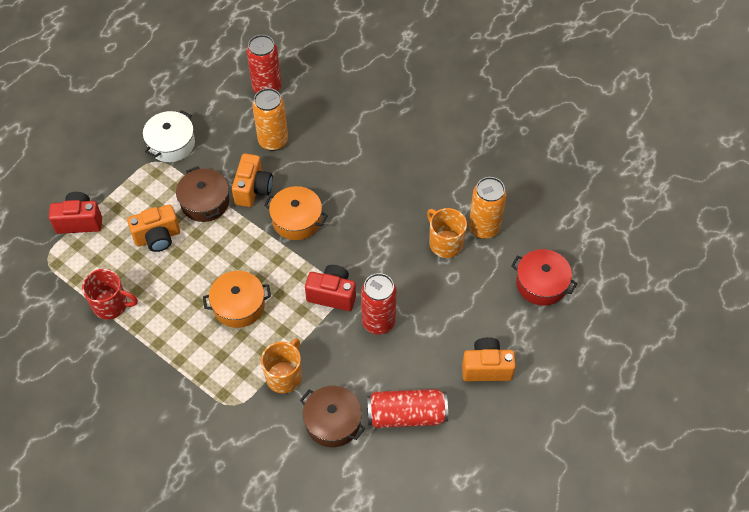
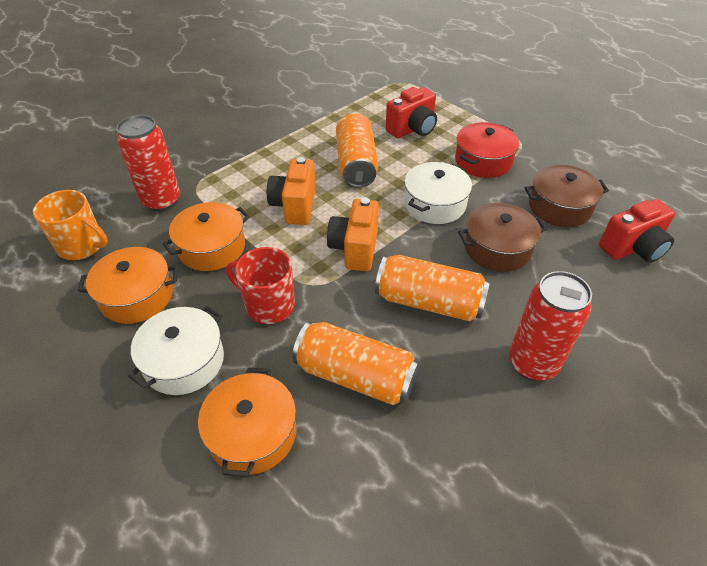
orange camera: 3 -> 2
orange can: 2 -> 3
orange mug: 2 -> 1
orange pot: 2 -> 3
red can: 3 -> 2
white pot: 1 -> 2

